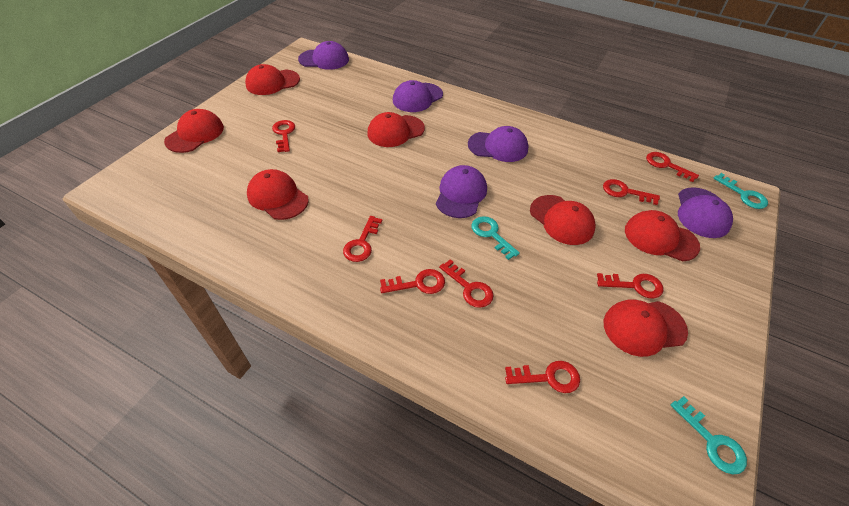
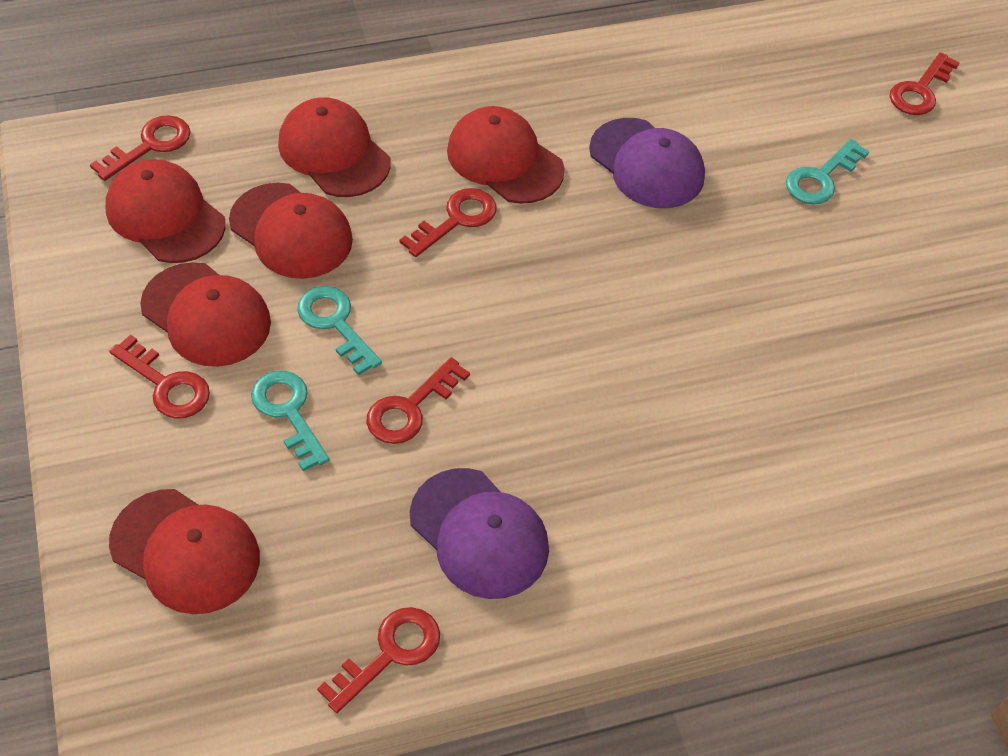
purple cap: 5 -> 2
red cap: 7 -> 6
red key: 8 -> 6

